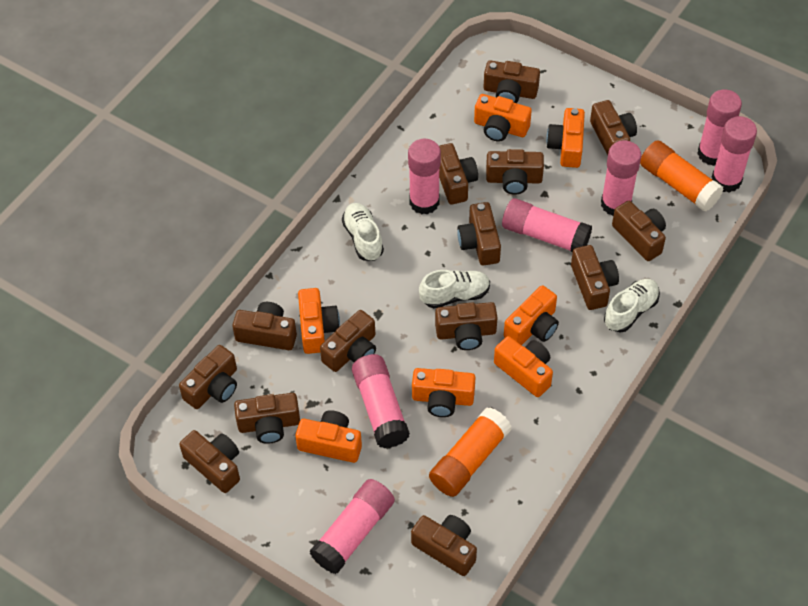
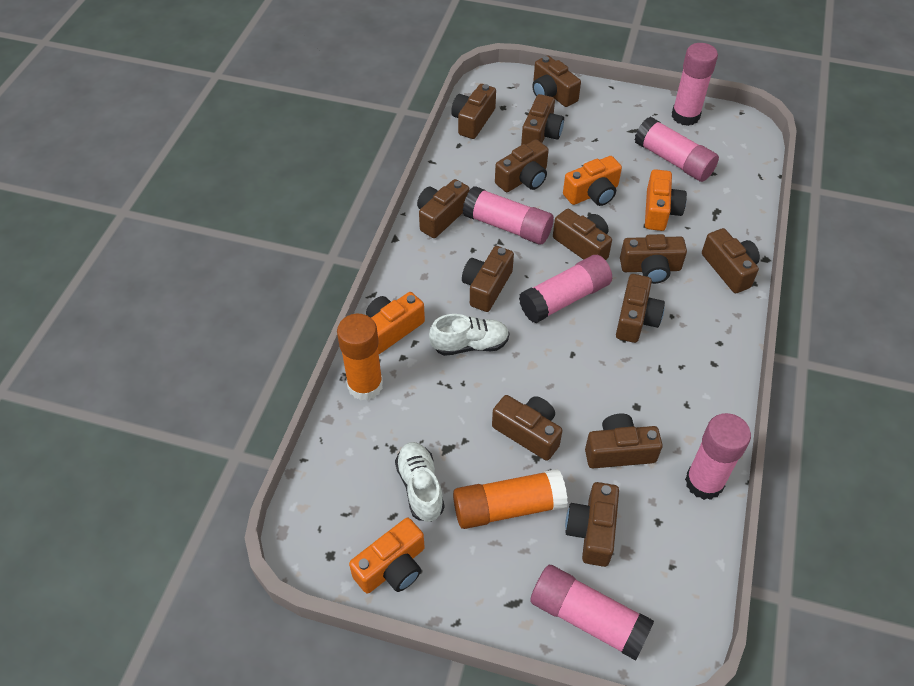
brown camera: 14 -> 13
orange camera: 7 -> 4
pink glue stick: 7 -> 6
white shoe: 3 -> 2

